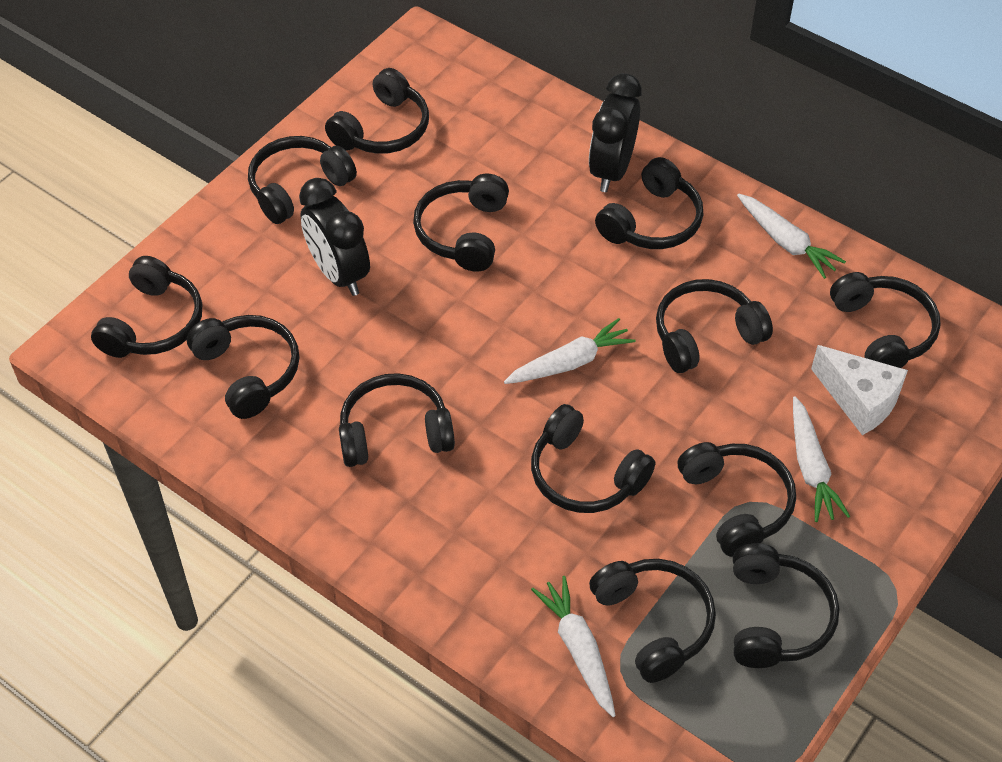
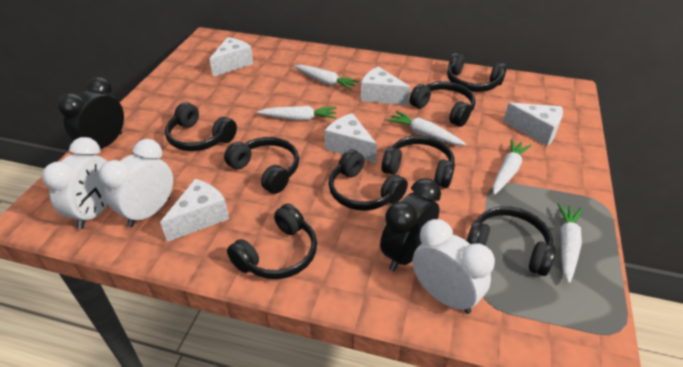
black headphones: 13 -> 8
white carrot: 4 -> 5
white cheese: 1 -> 5
white clock: 0 -> 3

